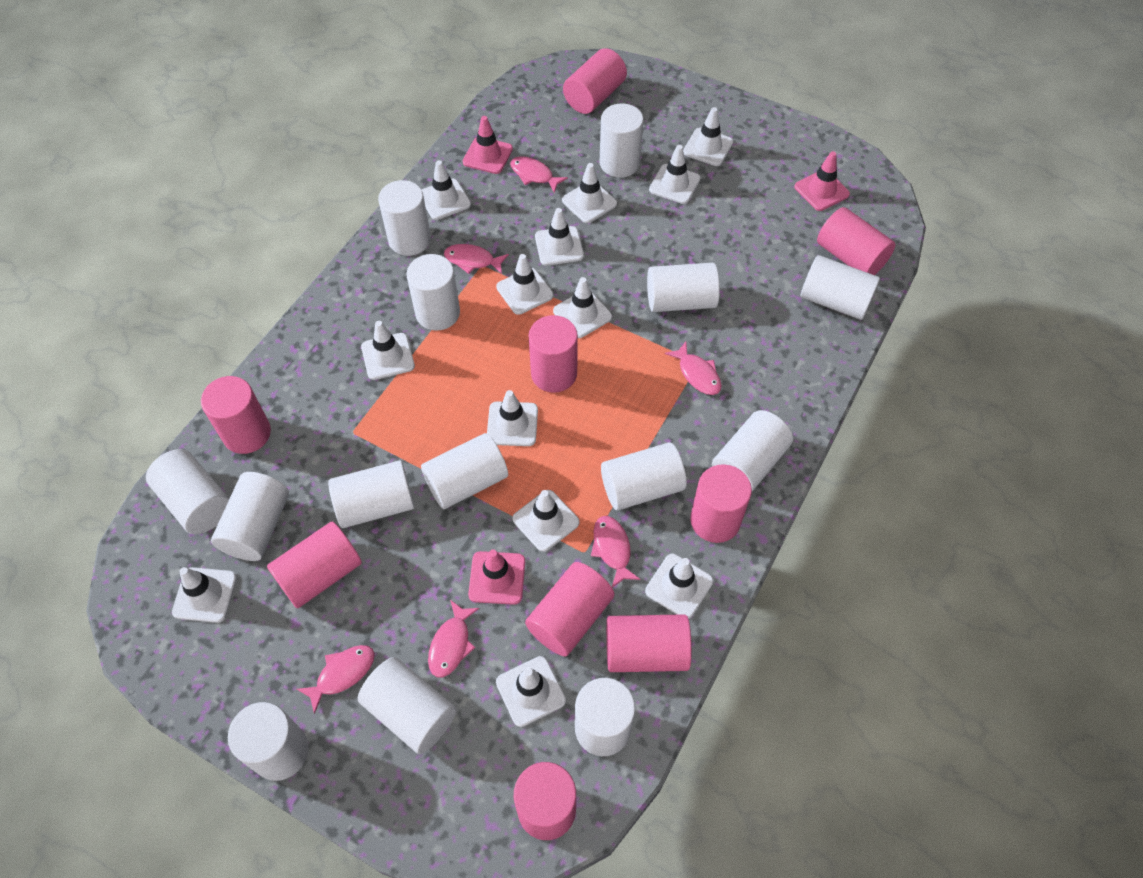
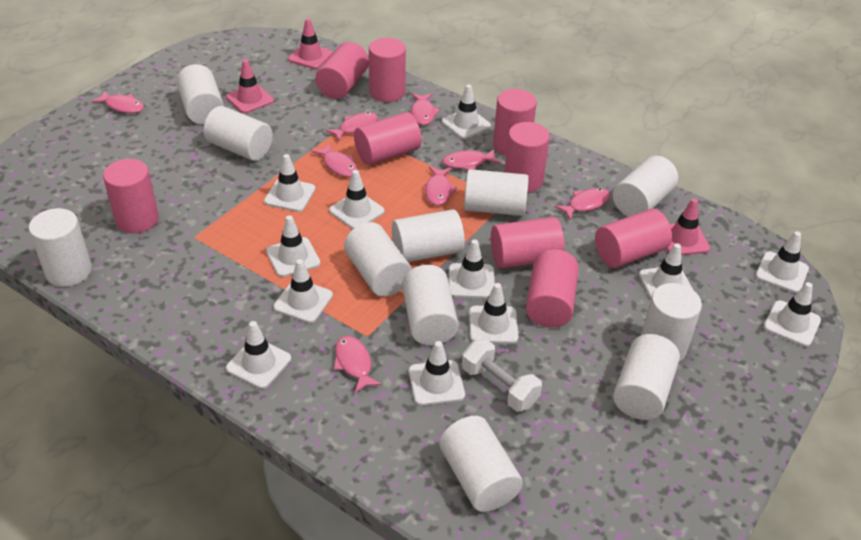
pink fish: 6 -> 8
white cylinder: 14 -> 11
white dumbbell: 0 -> 1
white traffic cone: 13 -> 12

